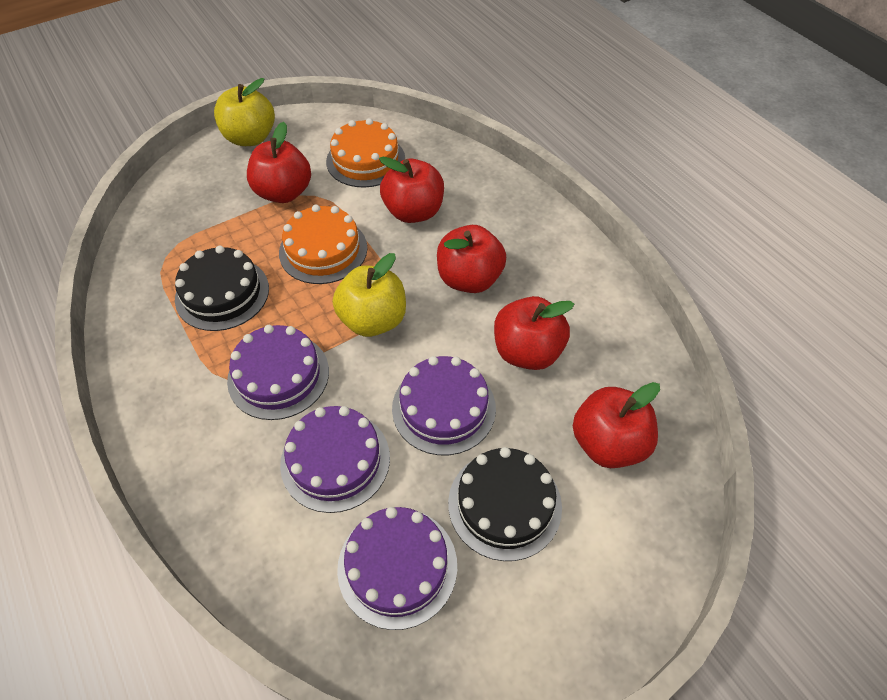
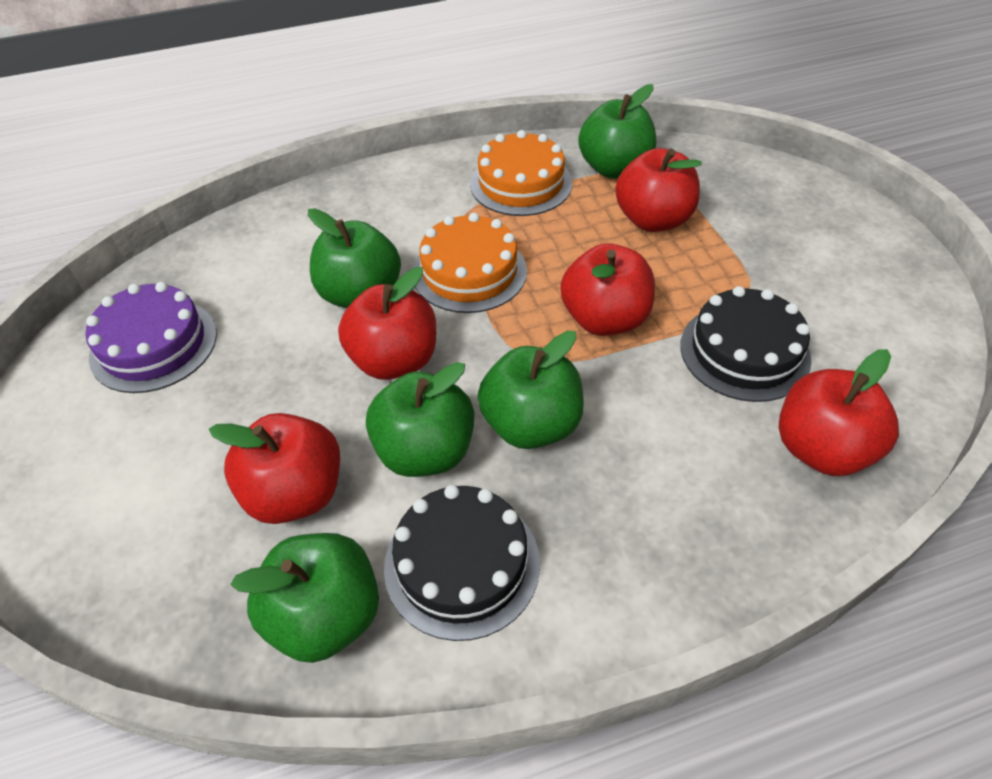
green apple: 0 -> 5
purple cake: 4 -> 1
yellow apple: 2 -> 0

